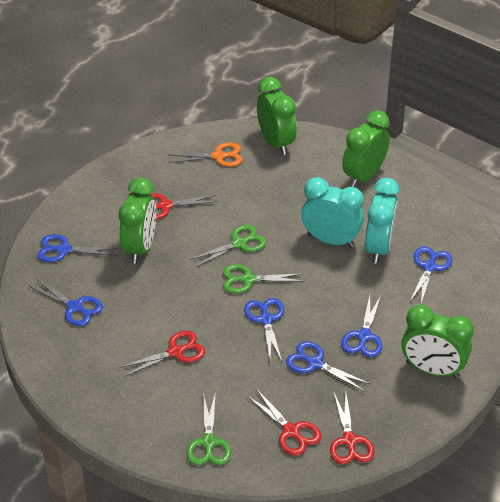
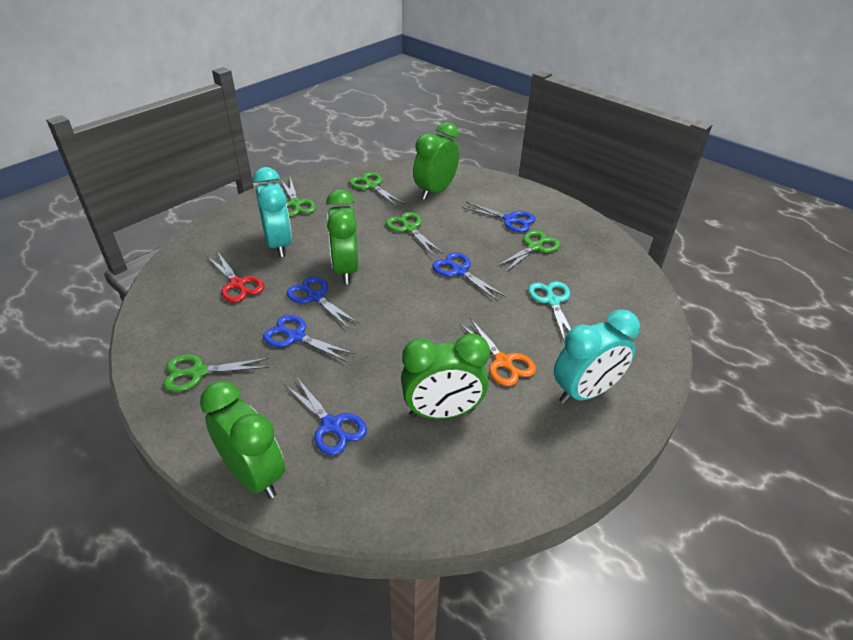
blue scissors: 6 -> 5
green scissors: 3 -> 5
red scissors: 4 -> 1
turquoise scissors: 0 -> 1

